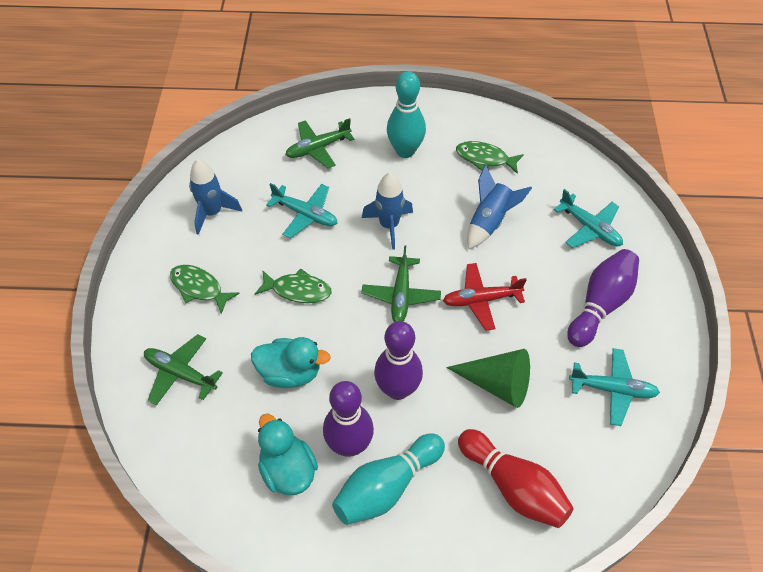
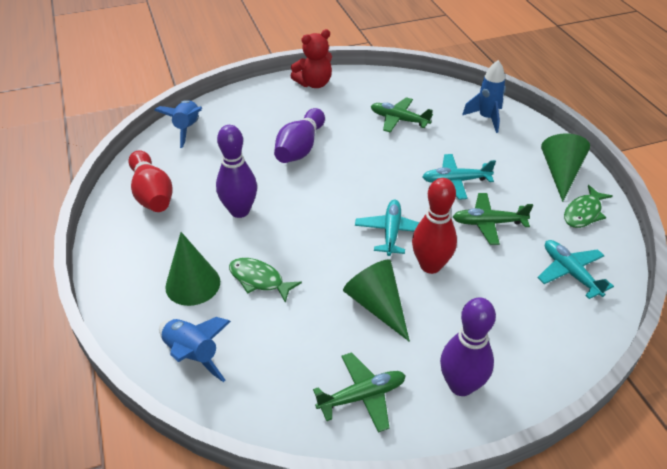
green cone: 1 -> 3
green fish: 3 -> 2
red bowling pin: 1 -> 2
red plane: 1 -> 0
red teddy bear: 0 -> 1
turquoise bowling pin: 2 -> 0
turquoise duck: 2 -> 0

